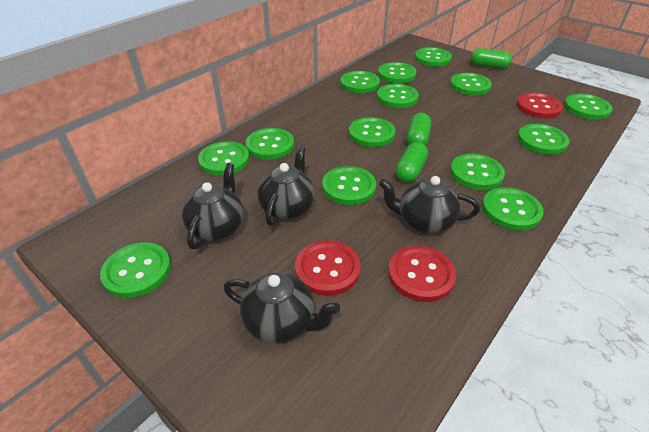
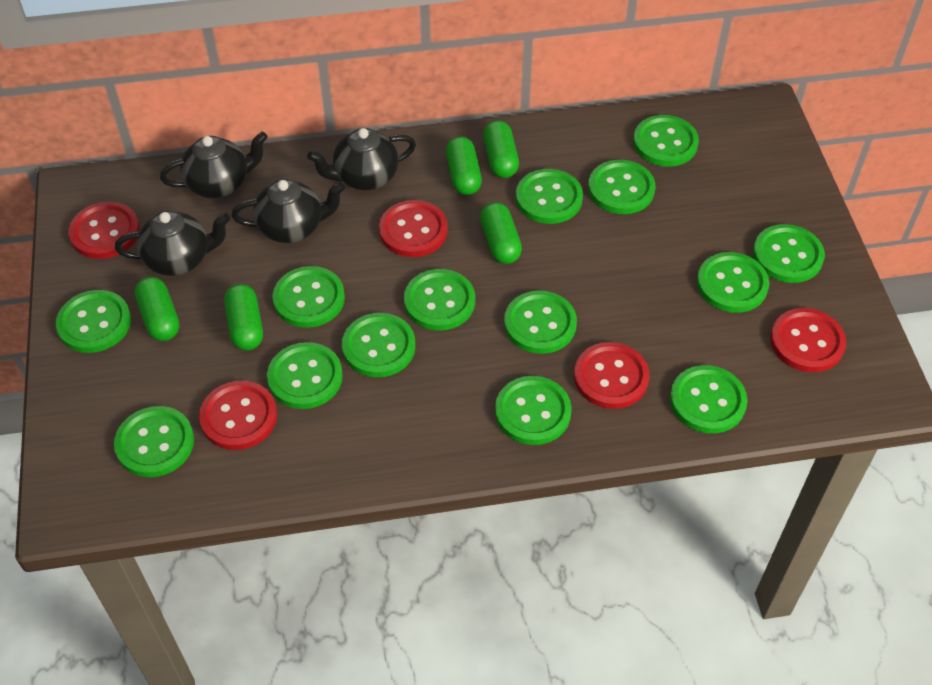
green capsule: 3 -> 5
red button: 3 -> 5

